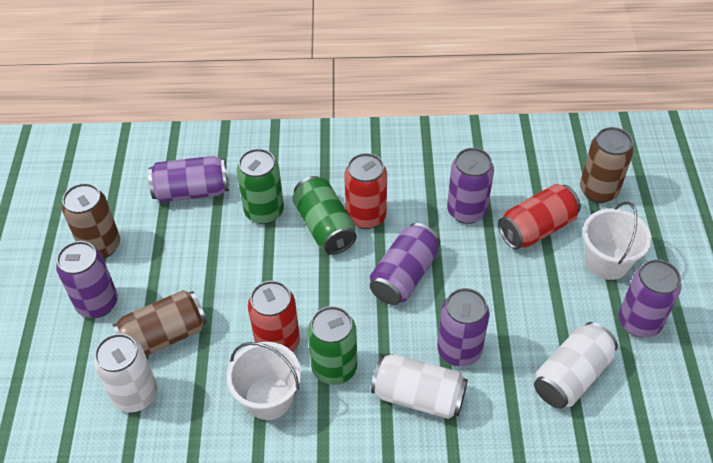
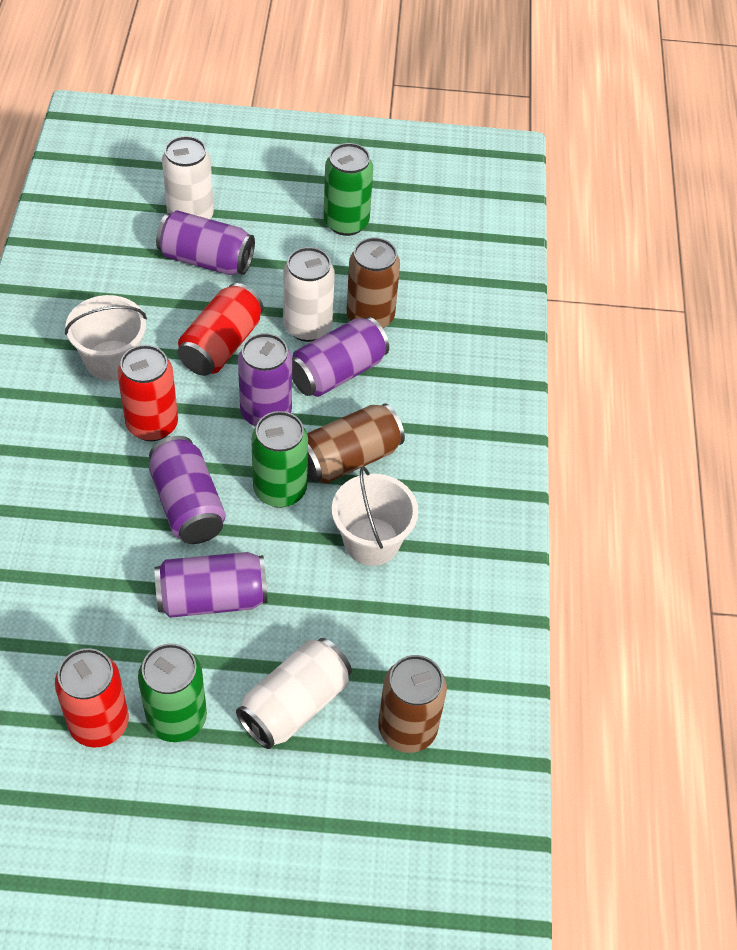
purple can: 6 -> 5

